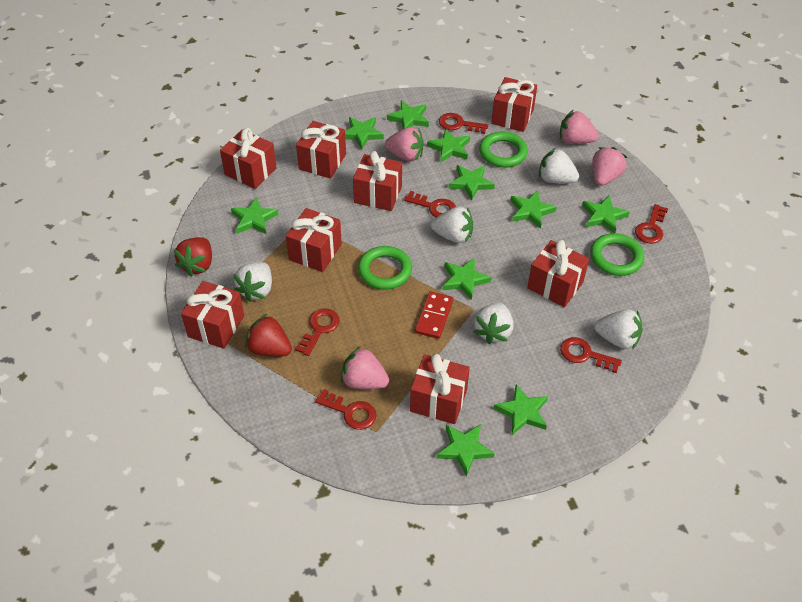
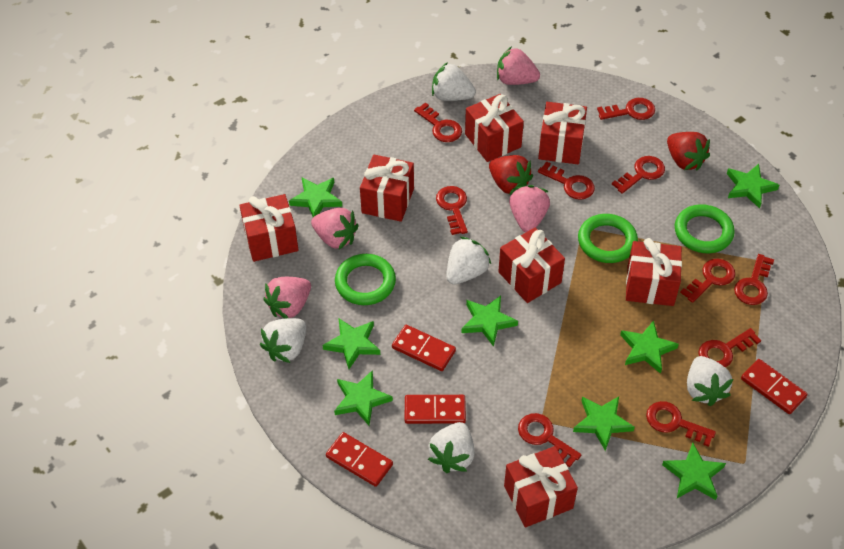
green star: 10 -> 8
red domino: 1 -> 4
red gift: 8 -> 7
red key: 6 -> 10

